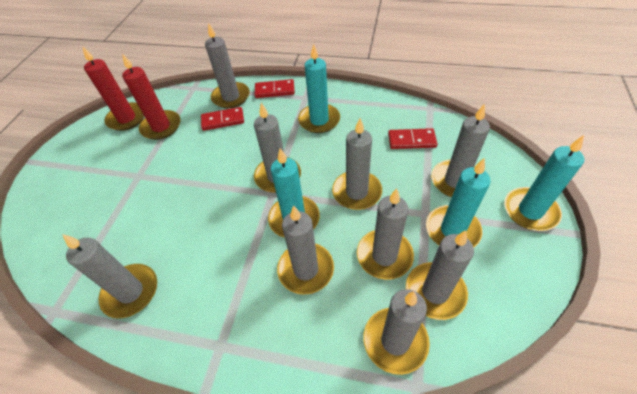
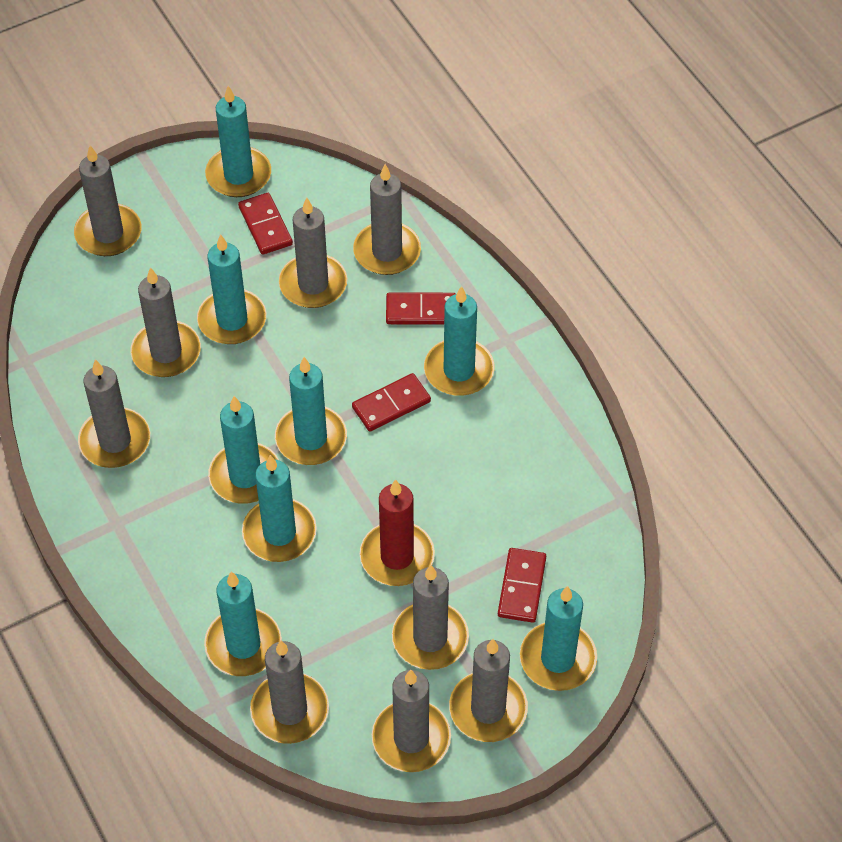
red candle: 2 -> 1
red domino: 3 -> 4
turquoise candle: 4 -> 8

